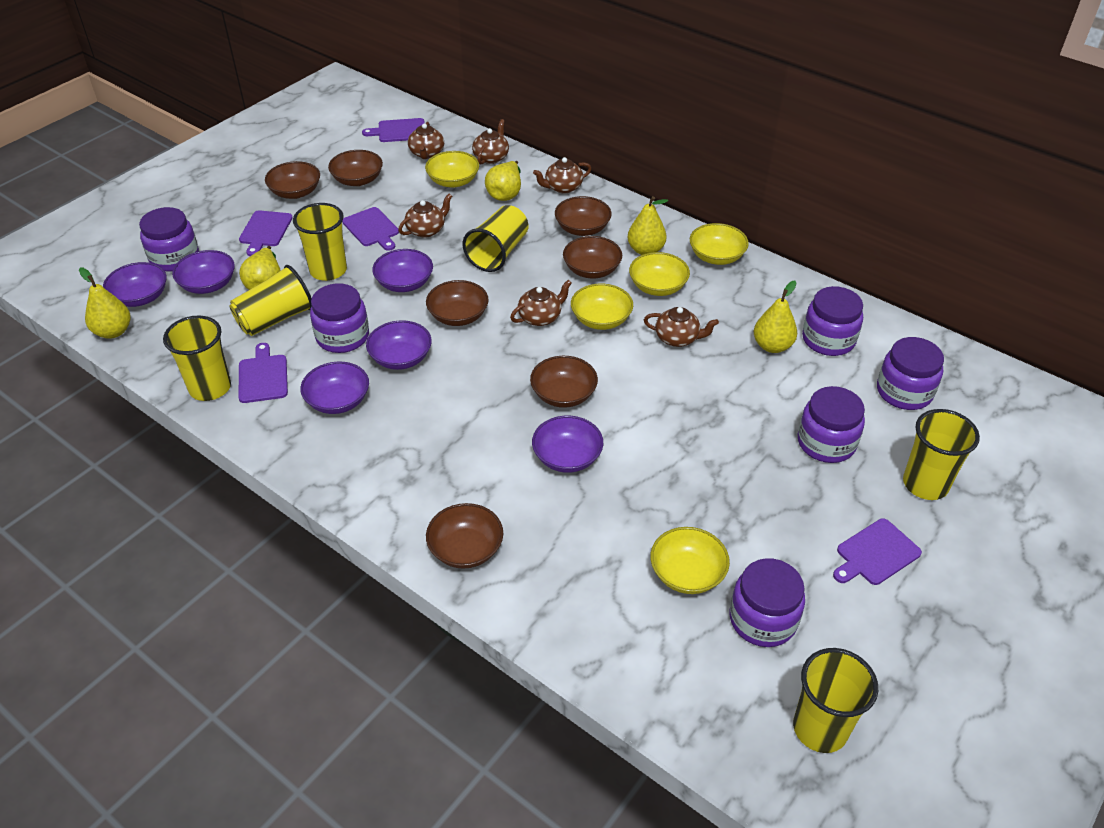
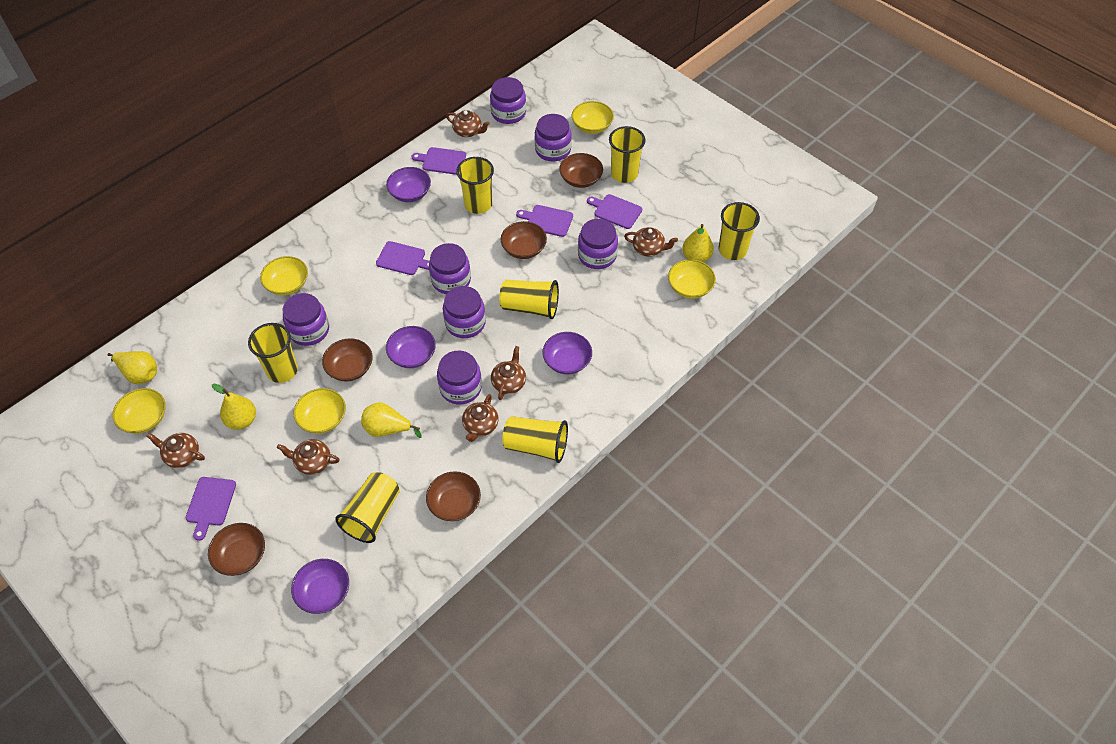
brown bowl: 7 -> 5
purple bowl: 6 -> 4
purple jar: 6 -> 7
yellow cup: 6 -> 7
yellow pear: 5 -> 4

